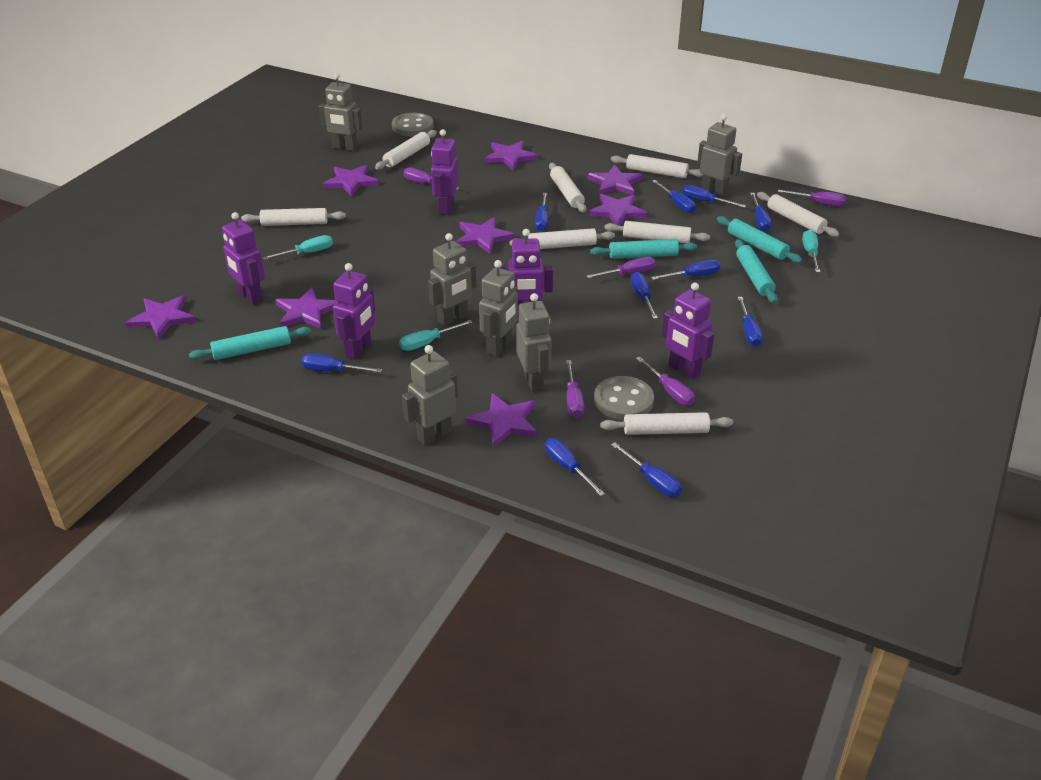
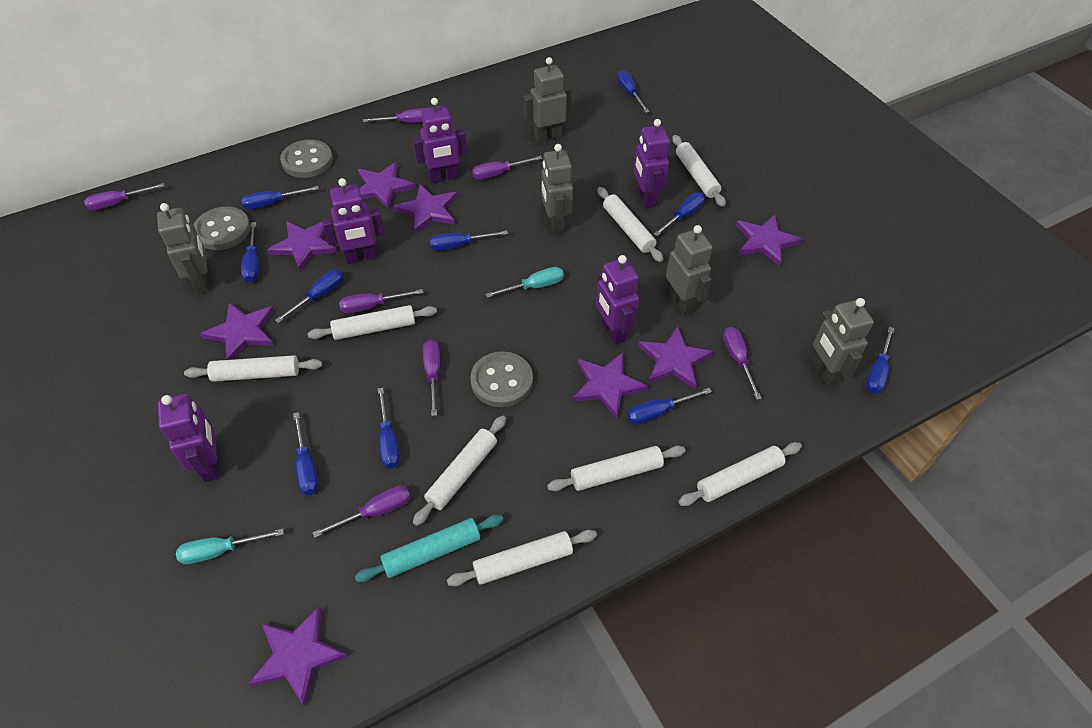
grey button: 2 -> 3
grey robot: 6 -> 5
purple screwdriver: 5 -> 7
turquoise rolling pin: 4 -> 1
turquoise screwdriver: 3 -> 2

